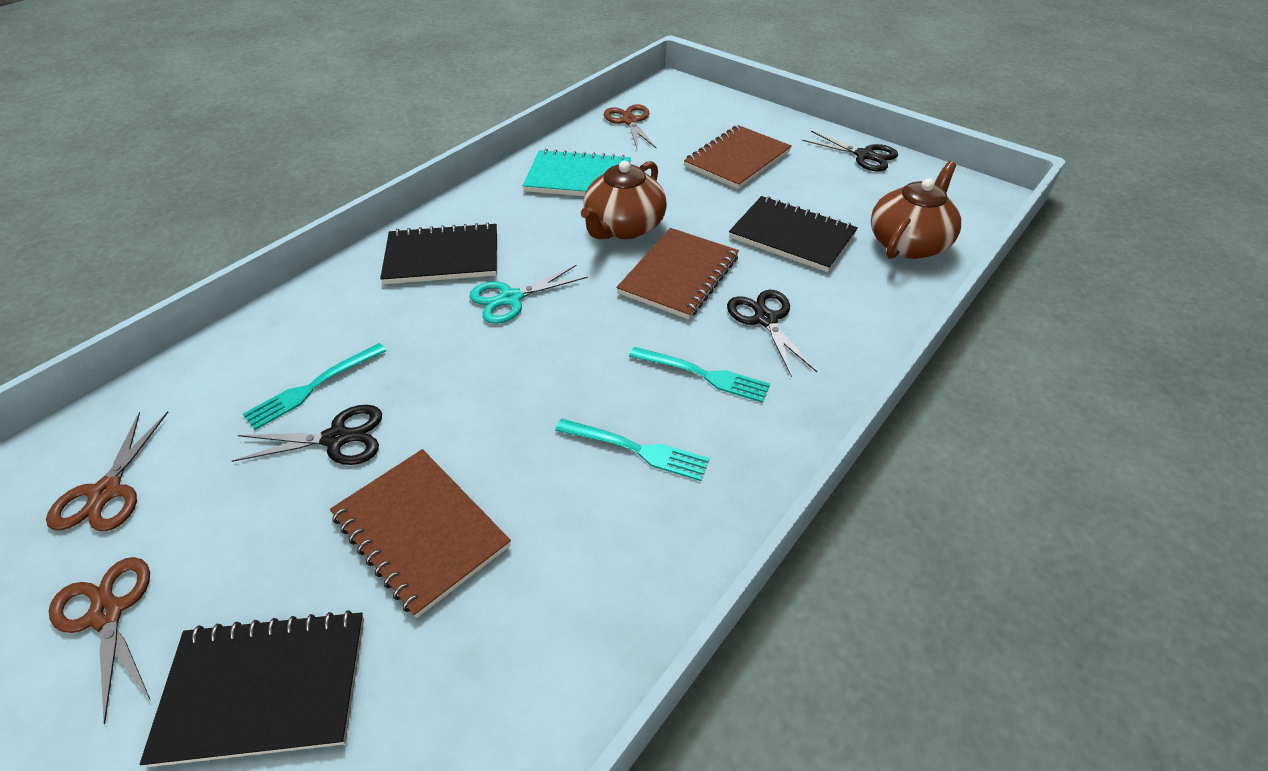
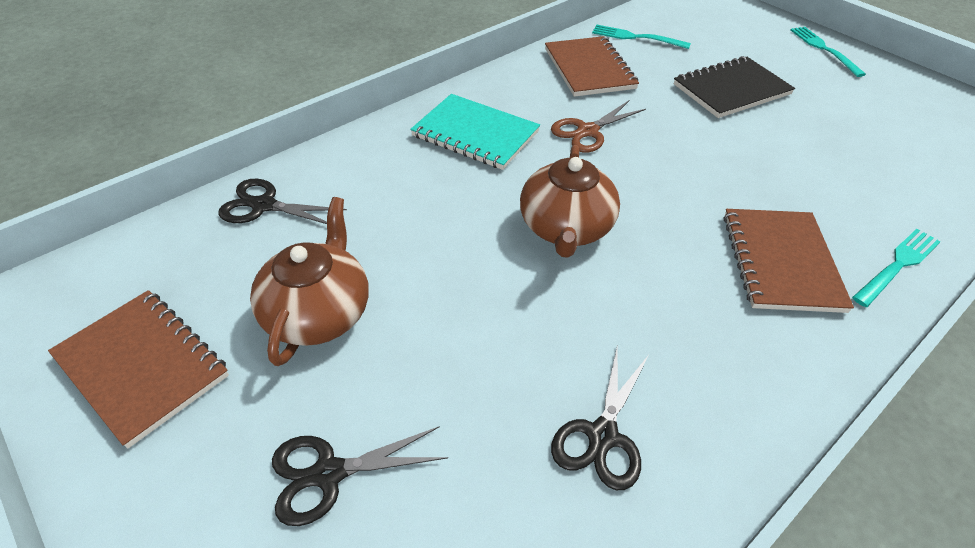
black notebook: 3 -> 1
brown scissors: 3 -> 1
turquoise scissors: 1 -> 0

